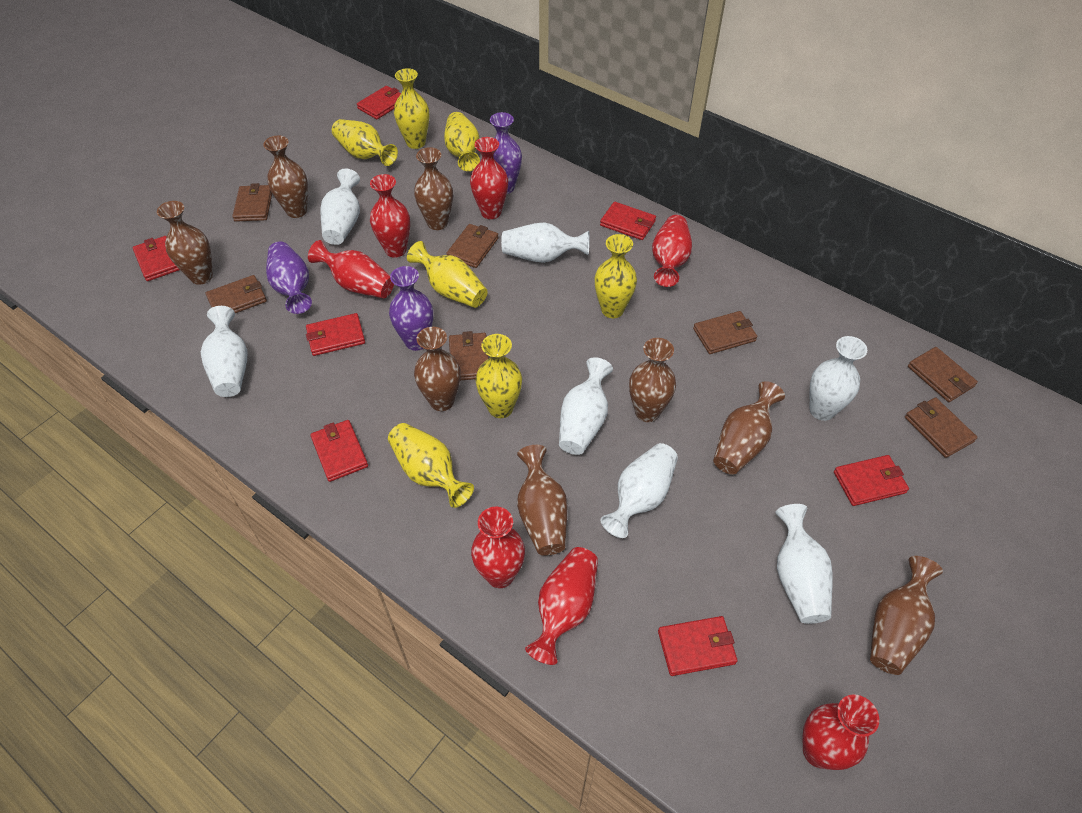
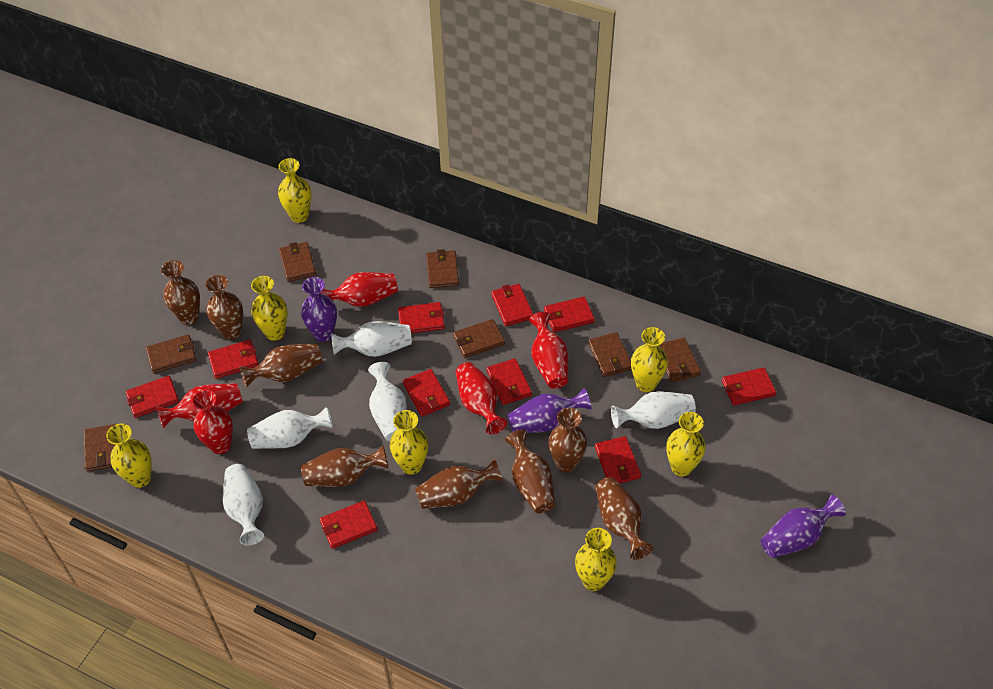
red vase: 7 -> 5
red wallet: 7 -> 10
white vase: 7 -> 5

